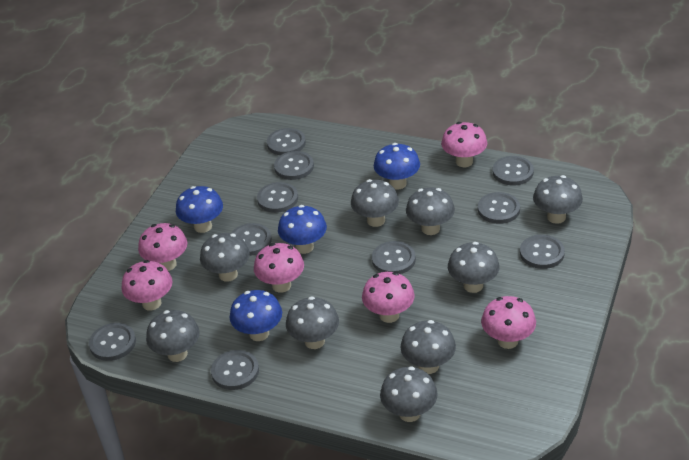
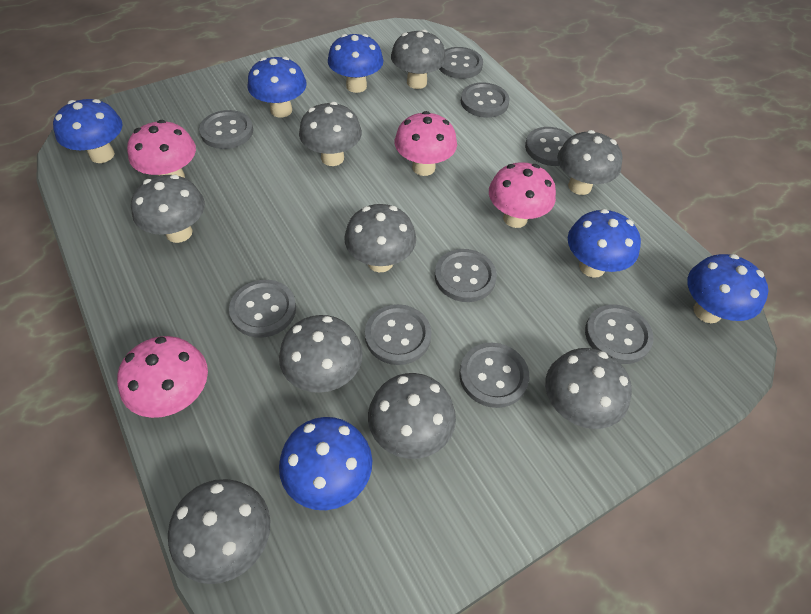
blue mushroom: 4 -> 6
grey button: 10 -> 9
pink mushroom: 6 -> 4

